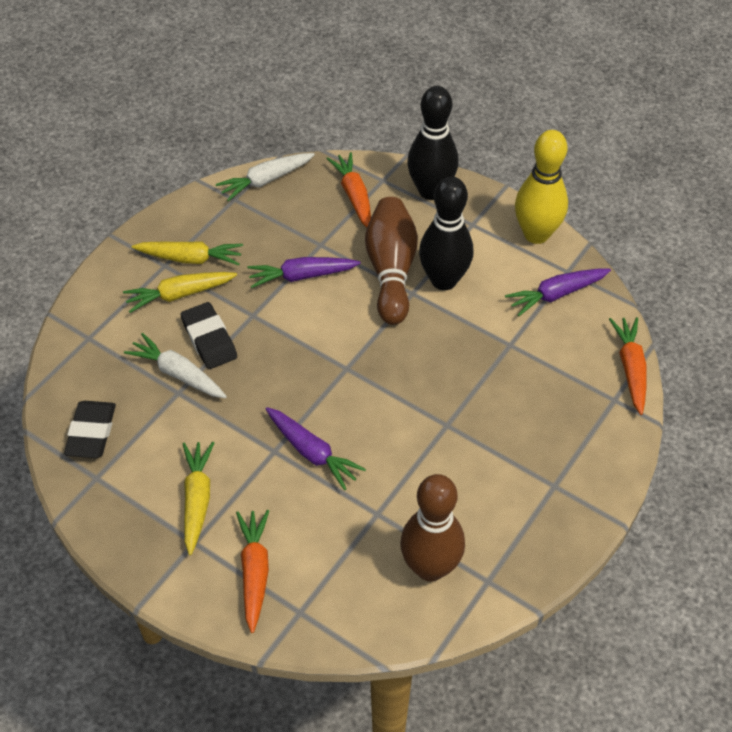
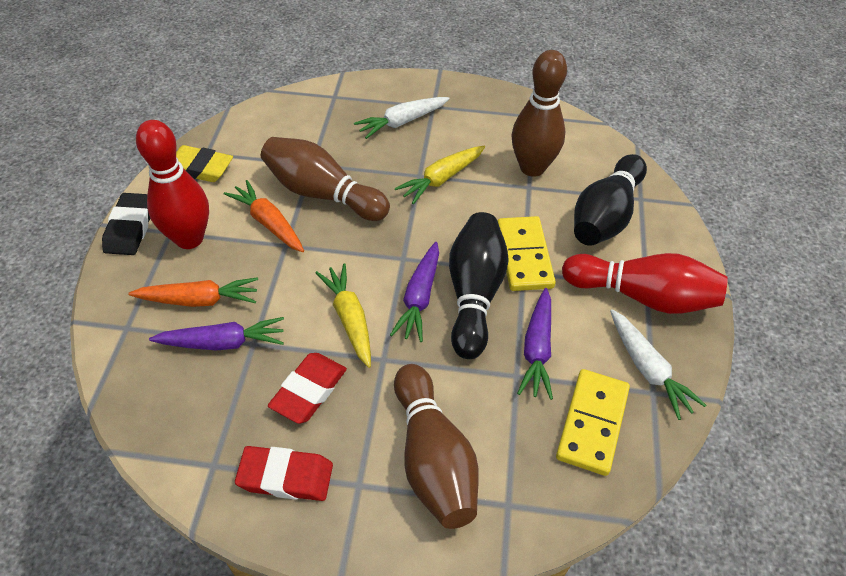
black eraser: 2 -> 1
brown bowling pin: 2 -> 3
orange carrot: 3 -> 2
red bowling pin: 0 -> 2
red eraser: 0 -> 2
yellow bowling pin: 1 -> 0
yellow carrot: 3 -> 2
yellow domino: 0 -> 2
yellow eraser: 0 -> 1

